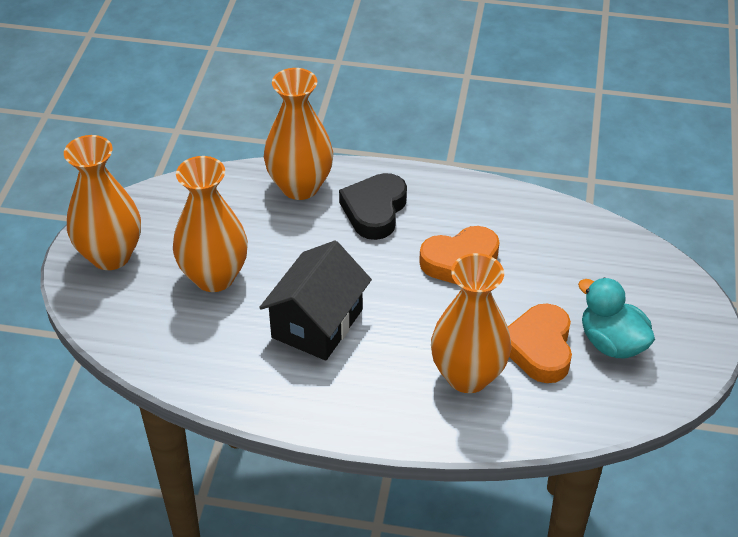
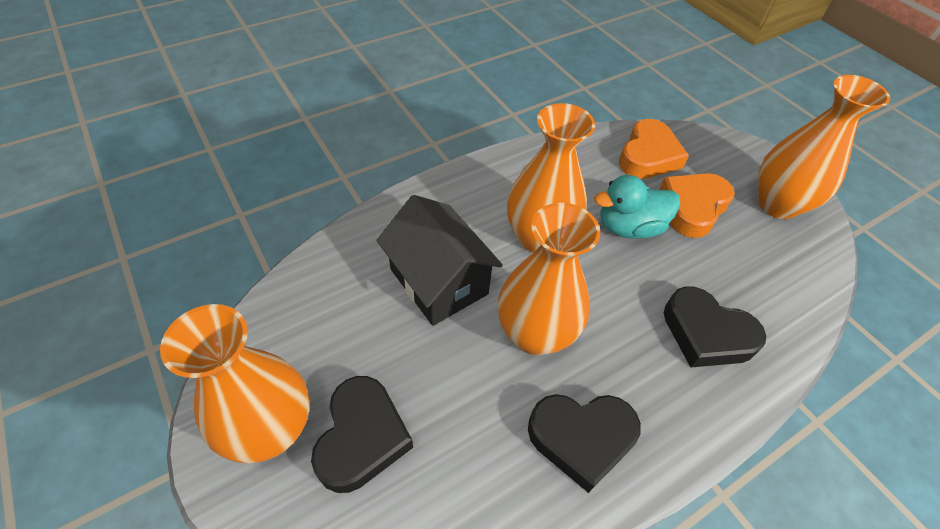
black heart: 1 -> 3

